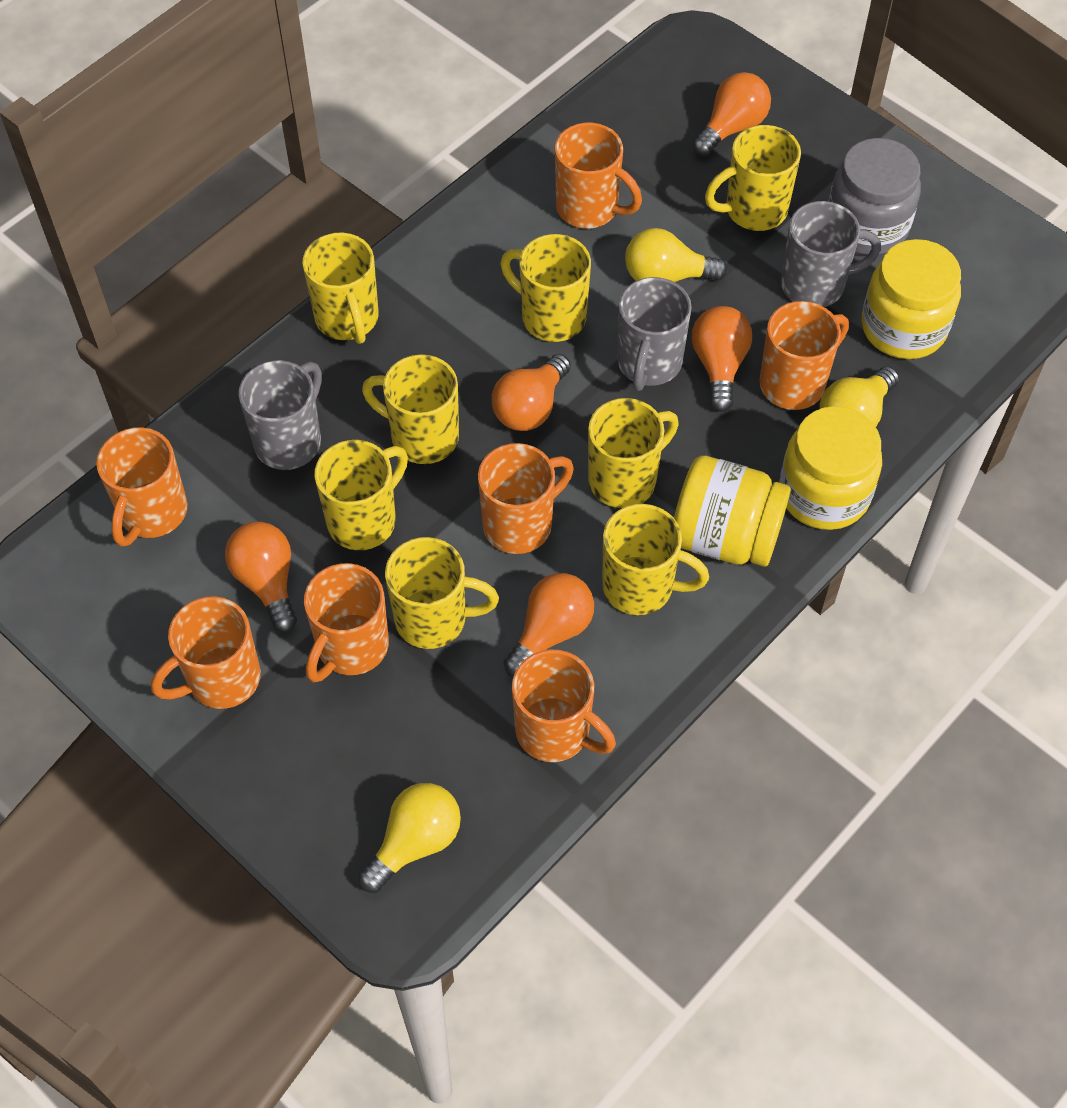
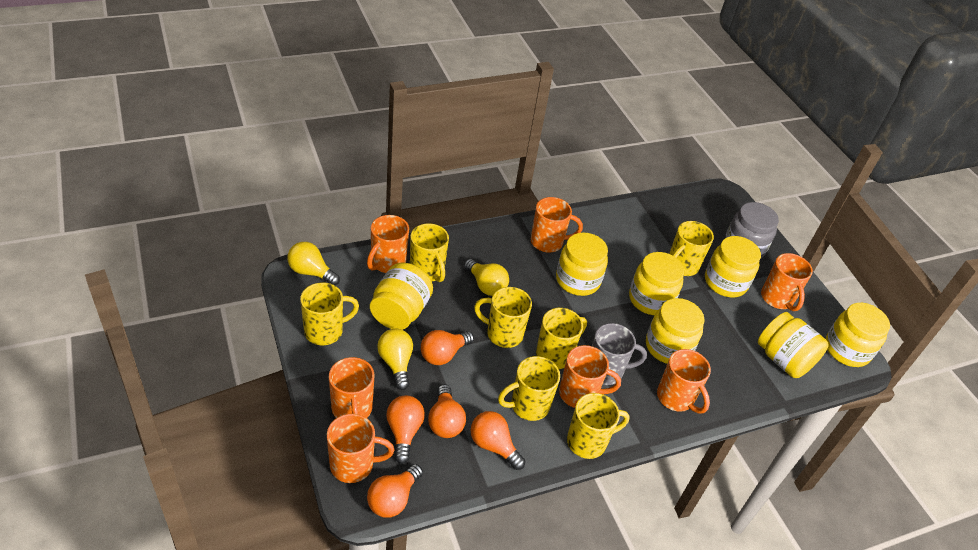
grey mug: 3 -> 1
yellow jar: 3 -> 7
yellow mug: 8 -> 7

